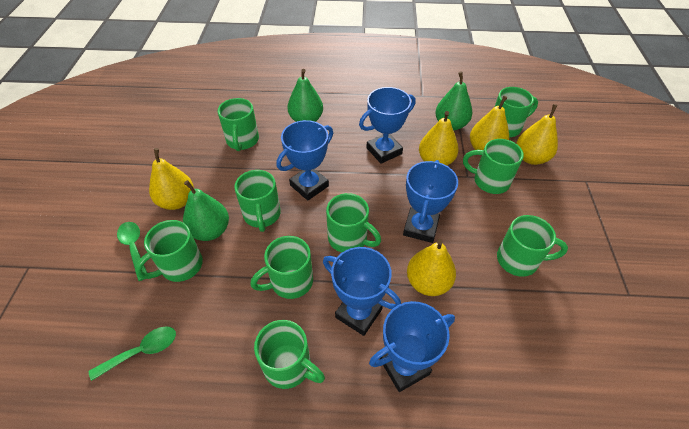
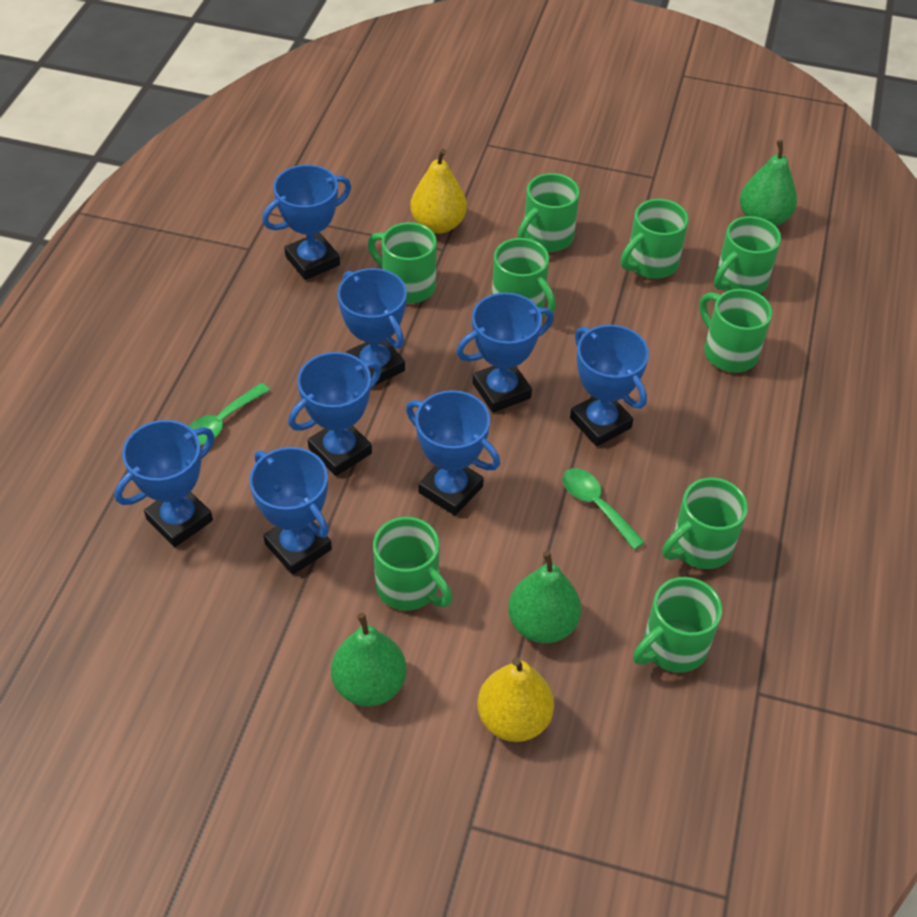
blue trophy: 5 -> 8
yellow pear: 5 -> 2

